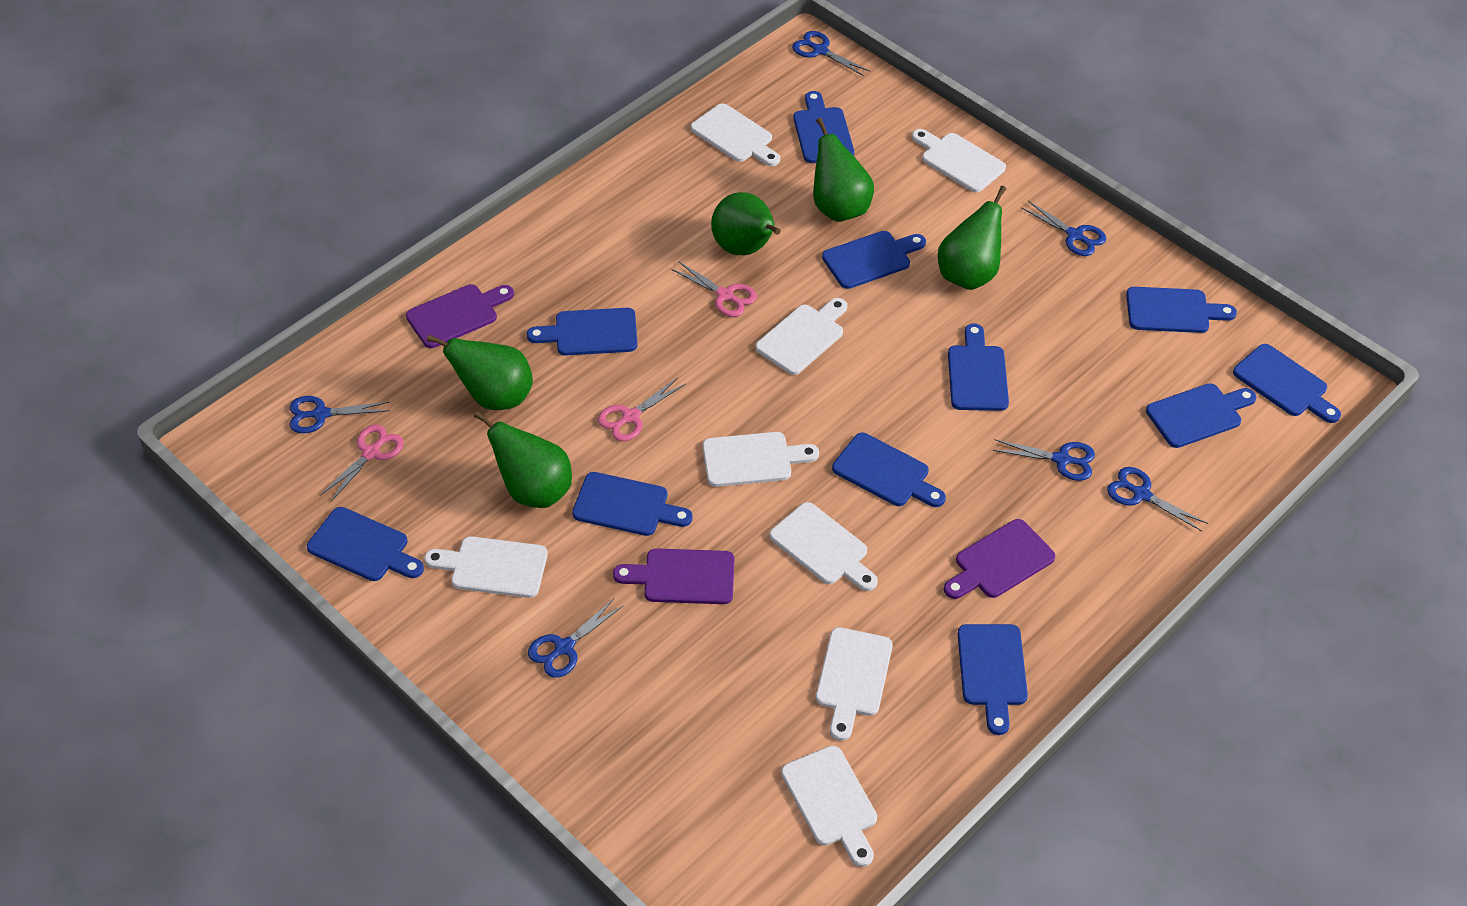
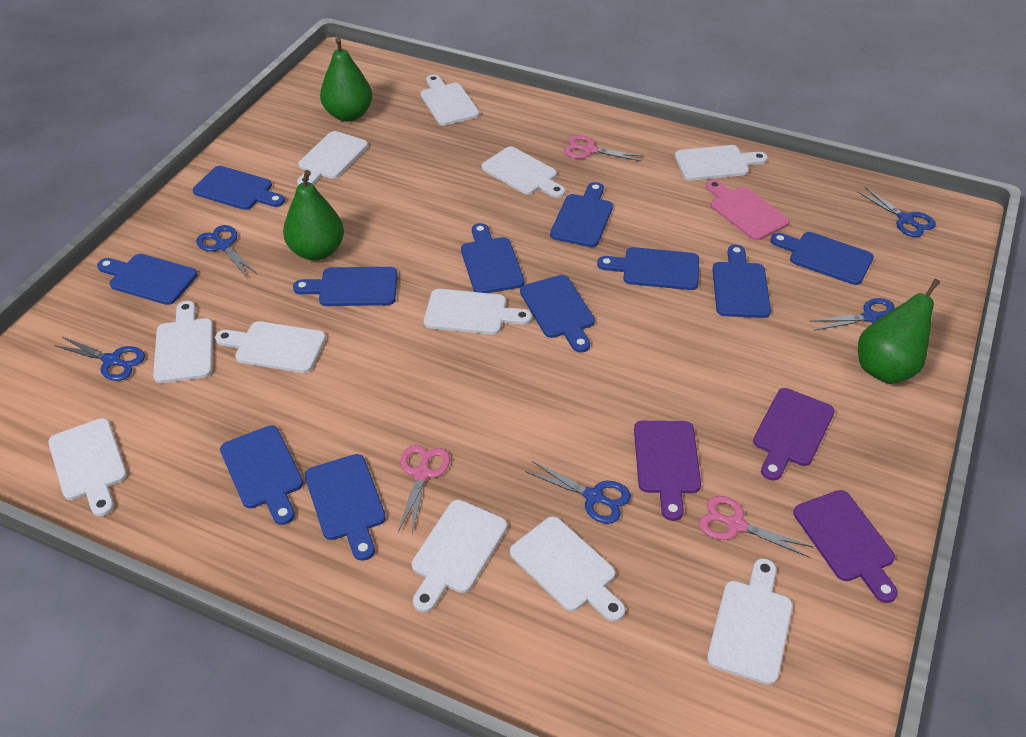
blue scissors: 6 -> 5
green pear: 5 -> 3
pink cutting board: 0 -> 1
white cutting board: 8 -> 11

